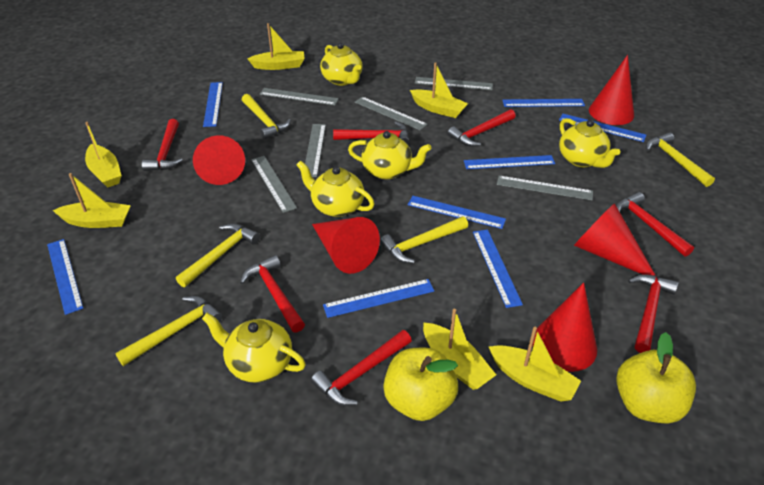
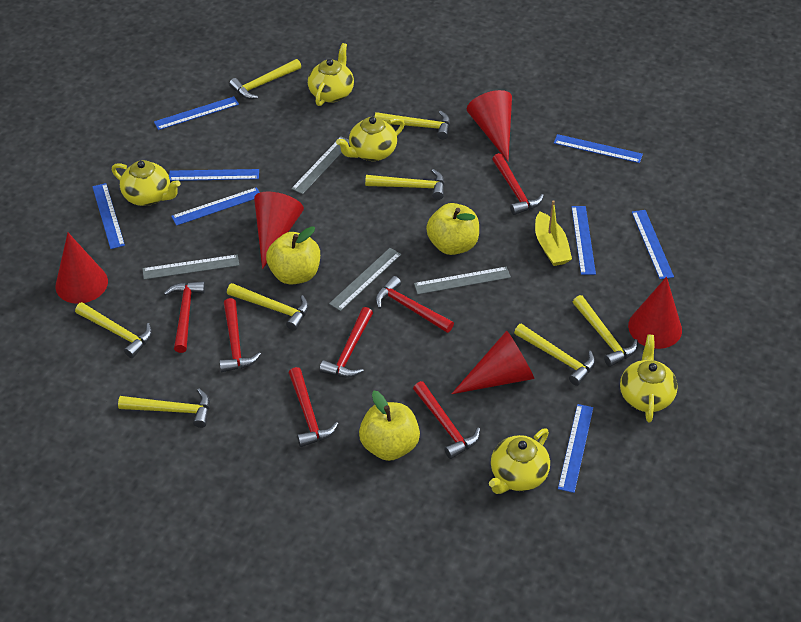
grey ruler: 6 -> 4
yellow apple: 2 -> 3
yellow boat: 6 -> 1
yellow hammer: 5 -> 8

